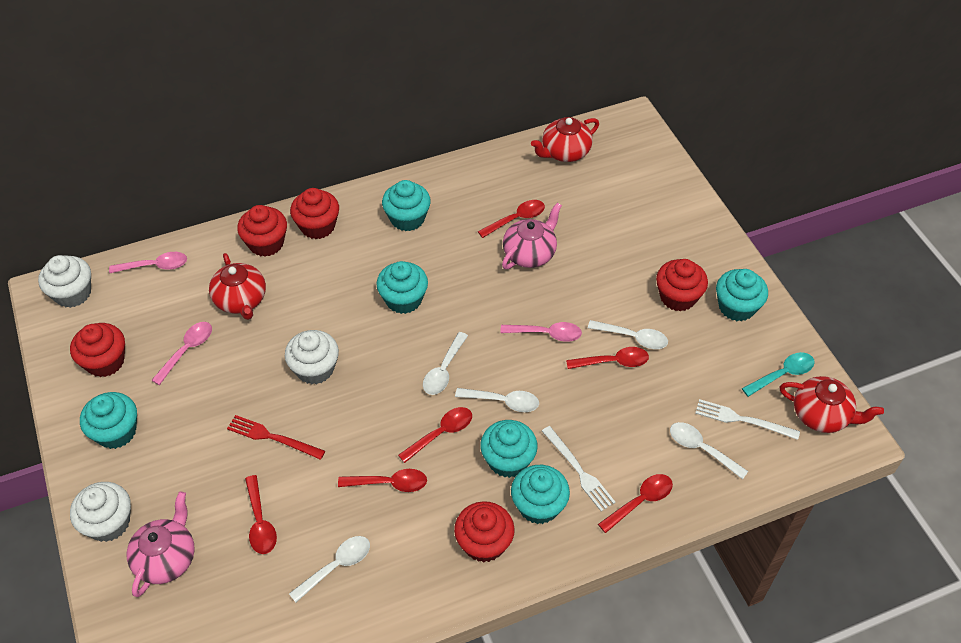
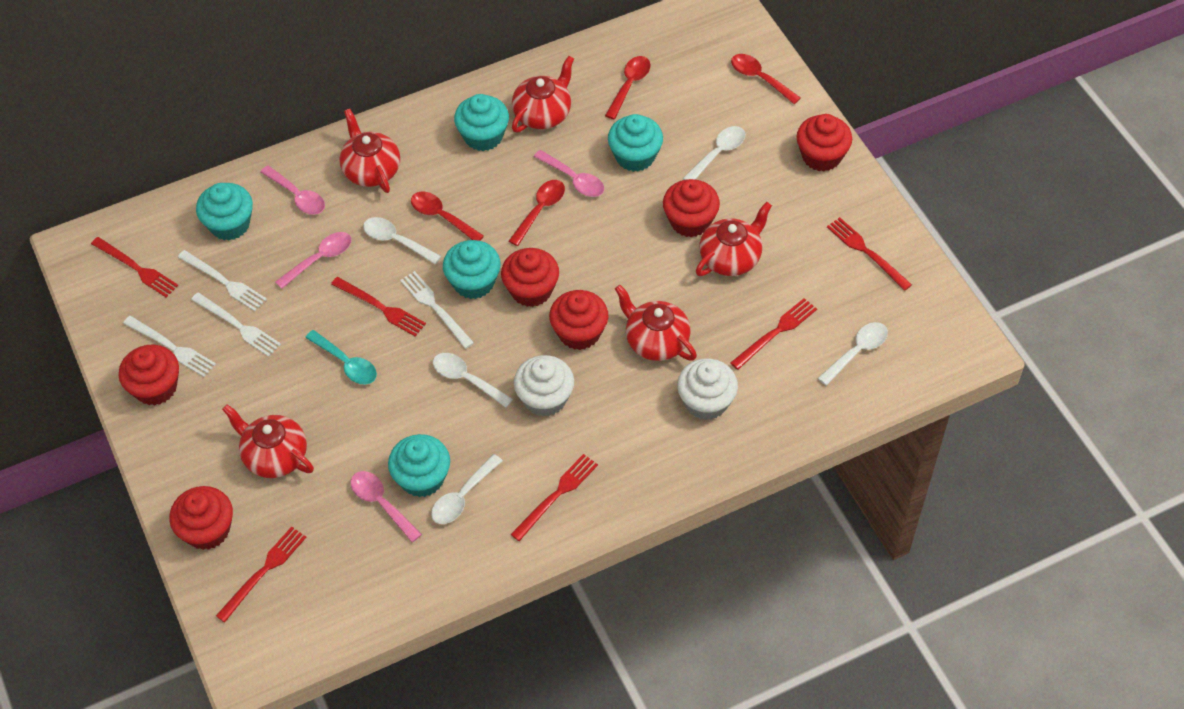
pink spoon: 3 -> 4
pink teapot: 2 -> 0
red cupcake: 5 -> 6
red fork: 1 -> 6
red spoon: 6 -> 4
red teapot: 3 -> 5
turquoise cupcake: 6 -> 5
white cupcake: 3 -> 2
white fork: 2 -> 4

